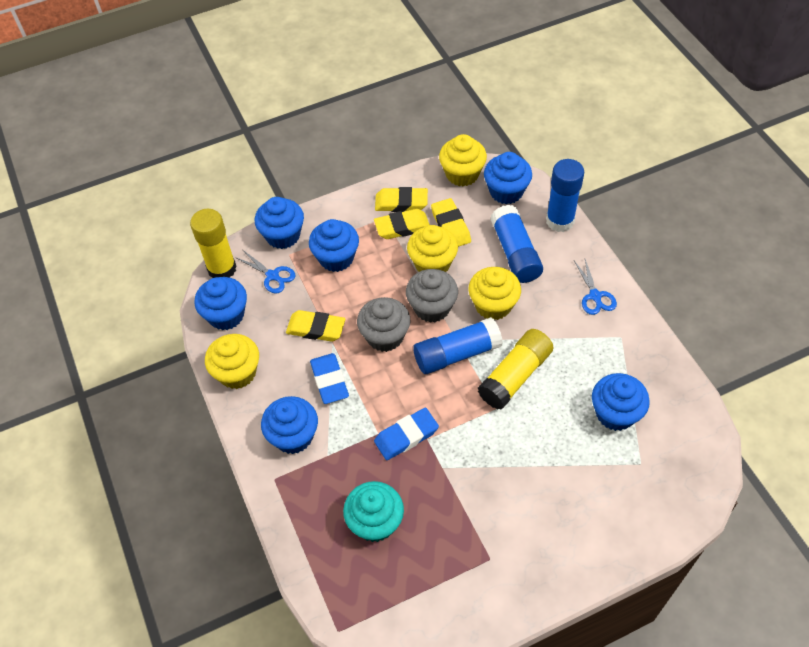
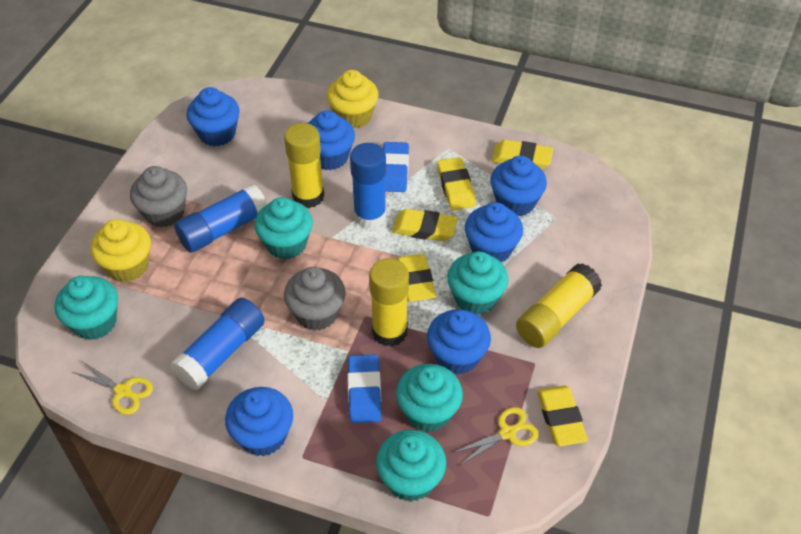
blue scissors: 2 -> 0
turquoise cupcake: 1 -> 5
yellow cupcake: 4 -> 2
yellow eraser: 4 -> 5
yellow glue stick: 2 -> 3
yellow scissors: 0 -> 2

